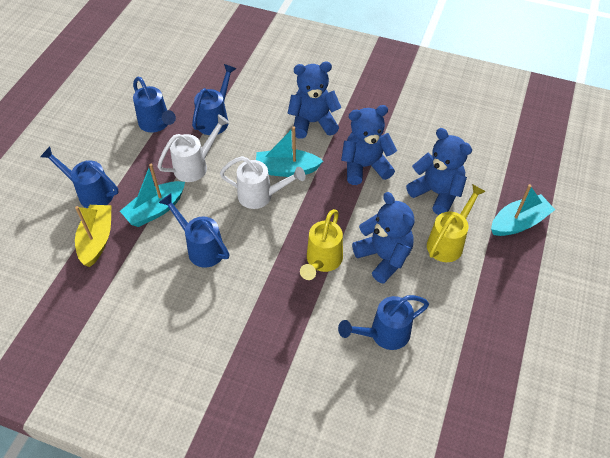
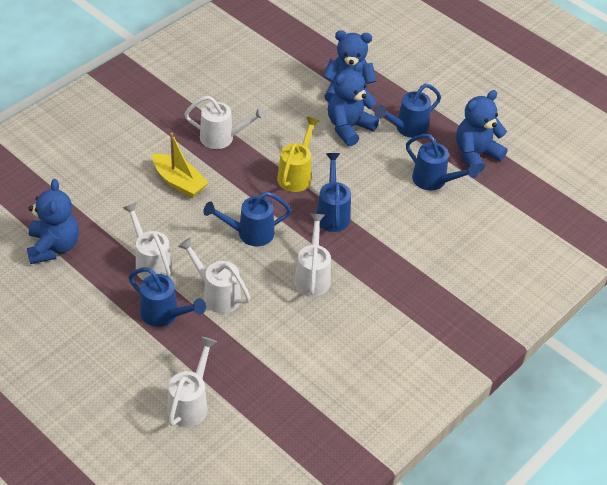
turquoise boat: 3 -> 0
white watering can: 2 -> 5
yellow watering can: 2 -> 1

